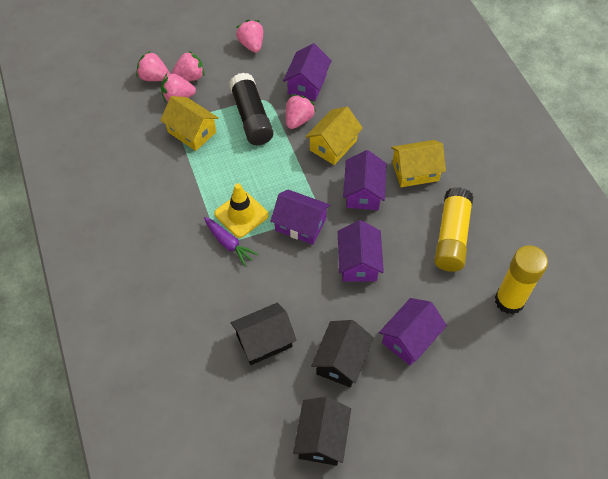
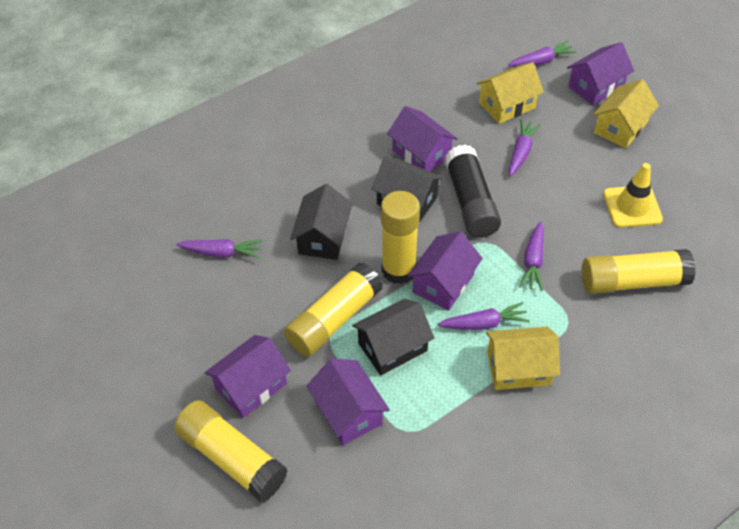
pink strawberry: 5 -> 0
purple carrot: 1 -> 5
yellow glue stick: 2 -> 4

